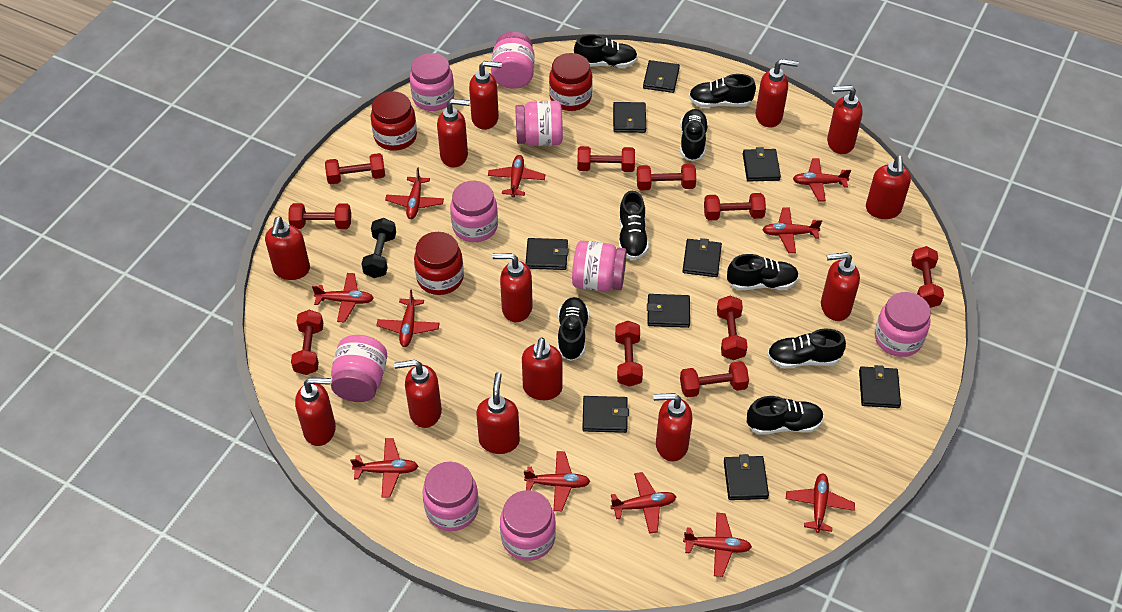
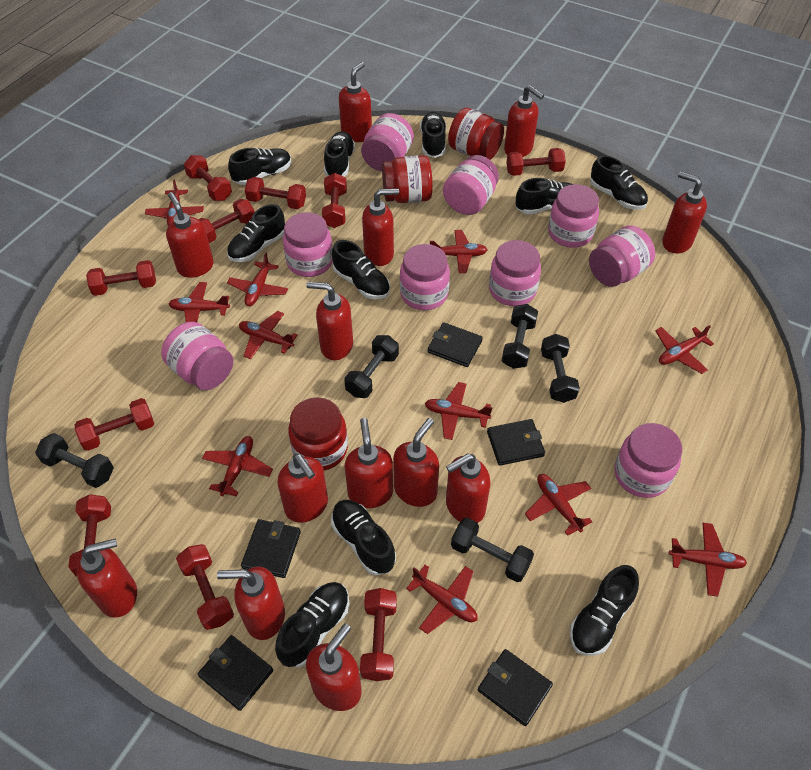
black dumbbell: 1 -> 5
black shoe: 8 -> 10
black wallet: 9 -> 5

